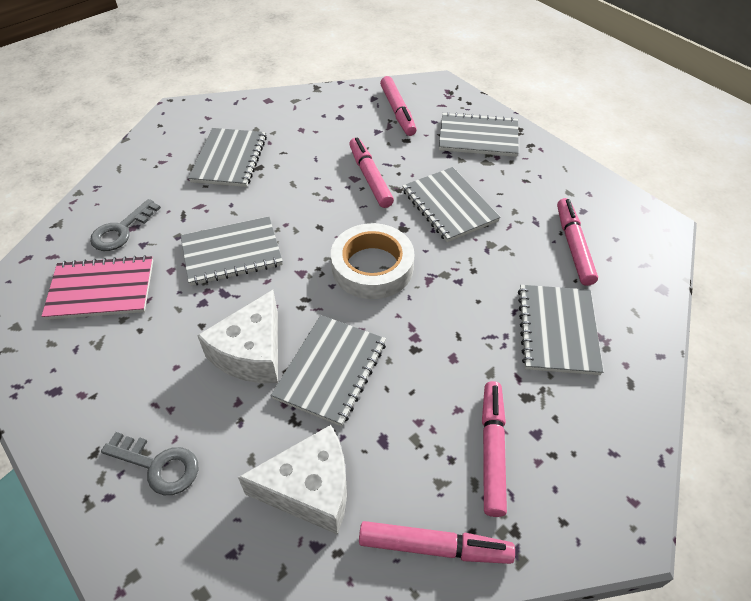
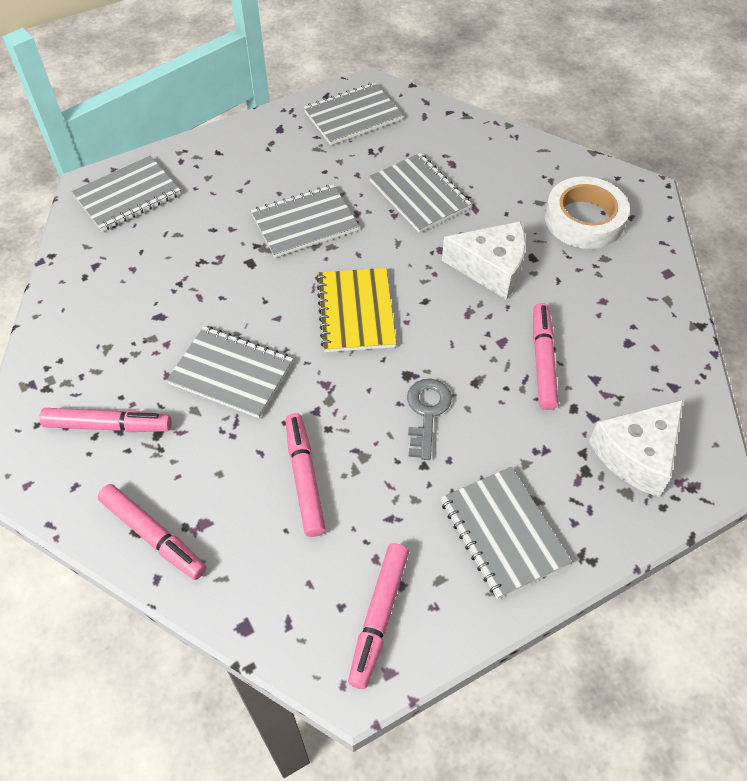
grey key: 2 -> 1
pink notebook: 1 -> 0
yellow notebook: 0 -> 1

